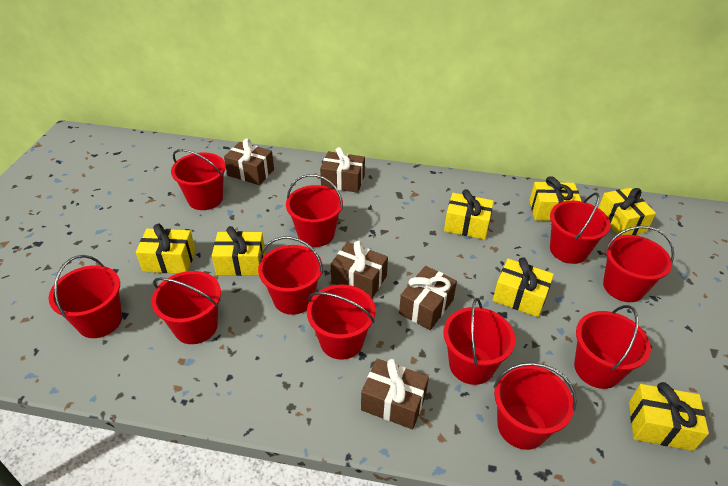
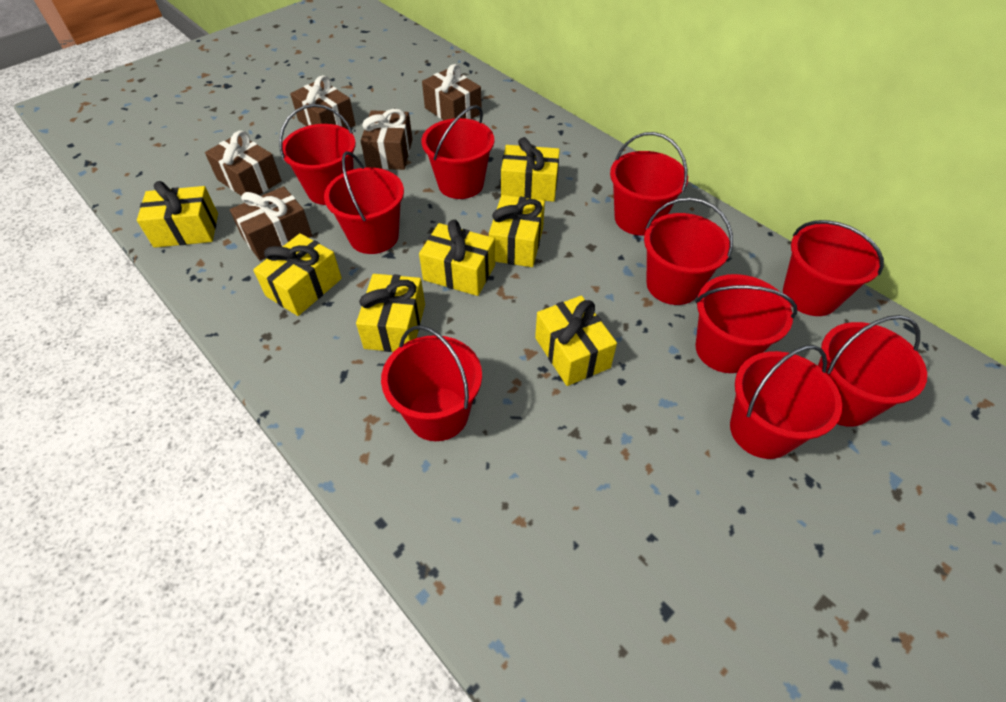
red bucket: 11 -> 10

